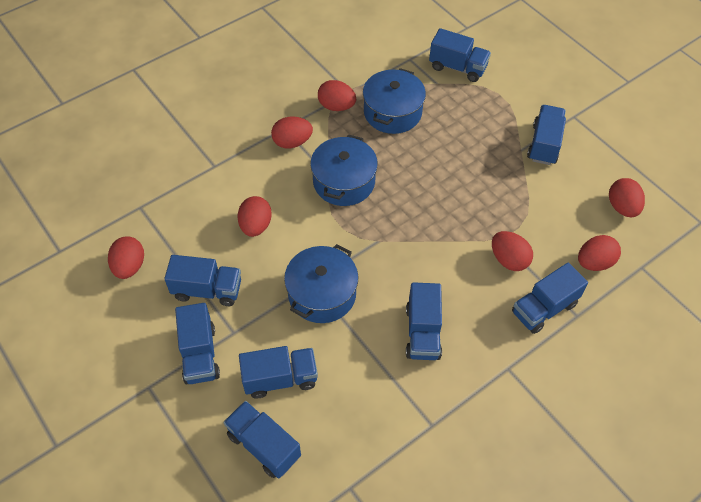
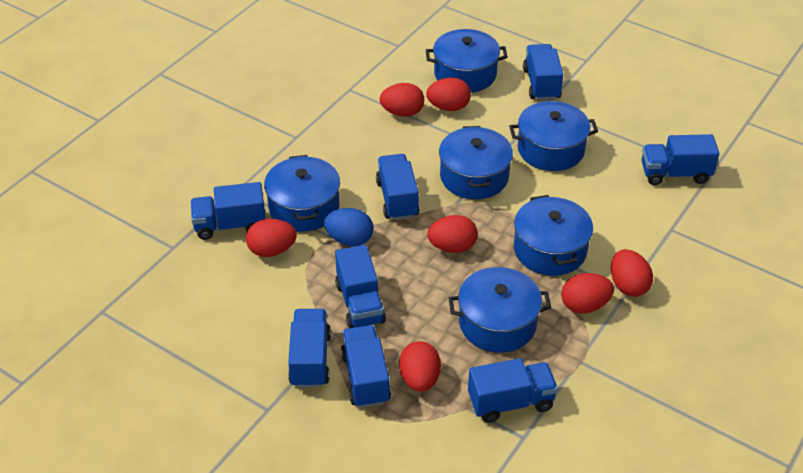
blue egg: 0 -> 1
blue pot: 3 -> 6

